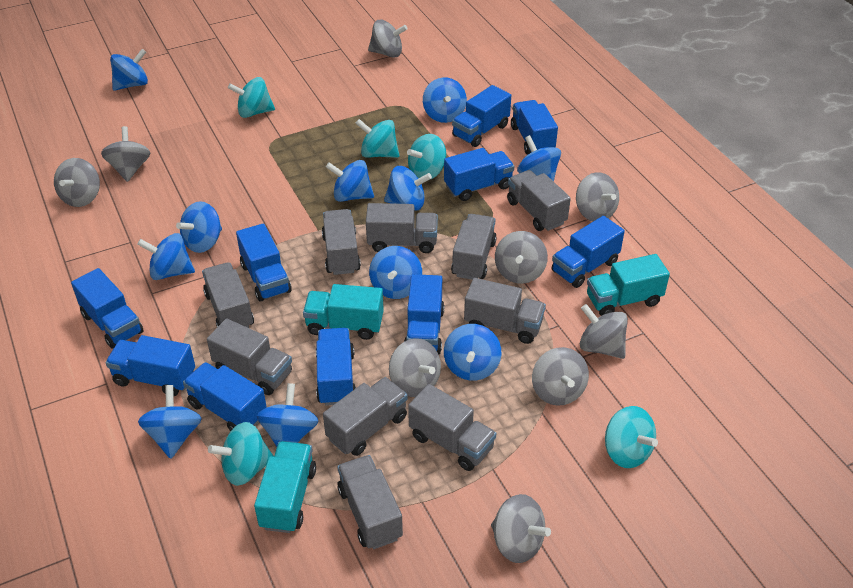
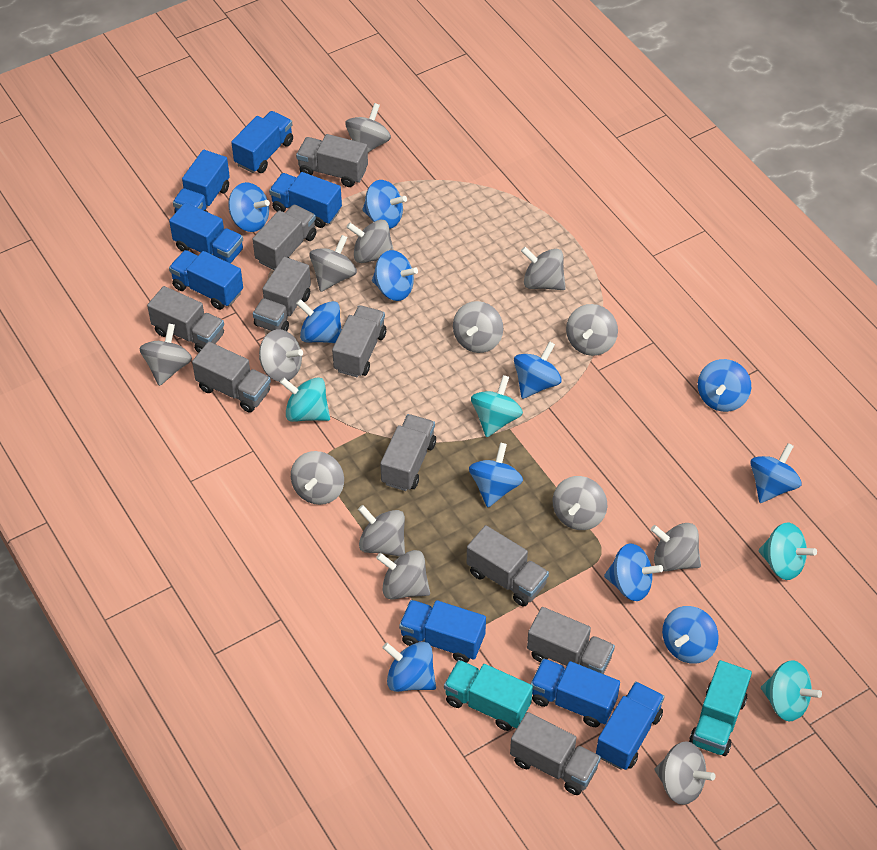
blue truck: 10 -> 8
grey spinning top: 9 -> 14
turquoise spinning top: 5 -> 4
turquoise truck: 3 -> 2

